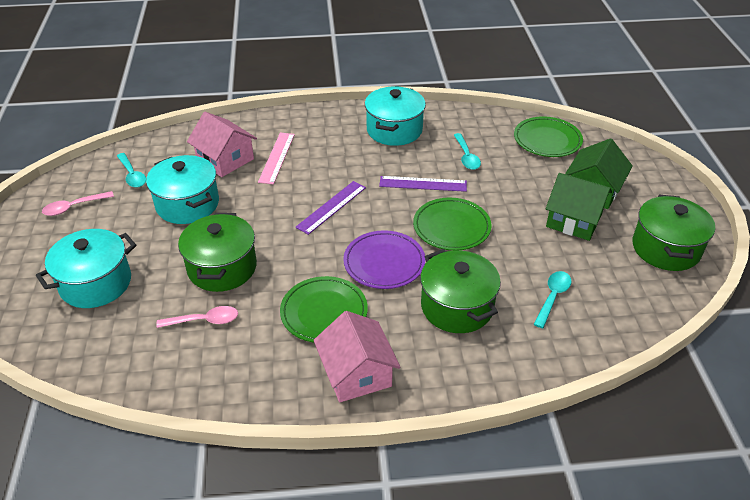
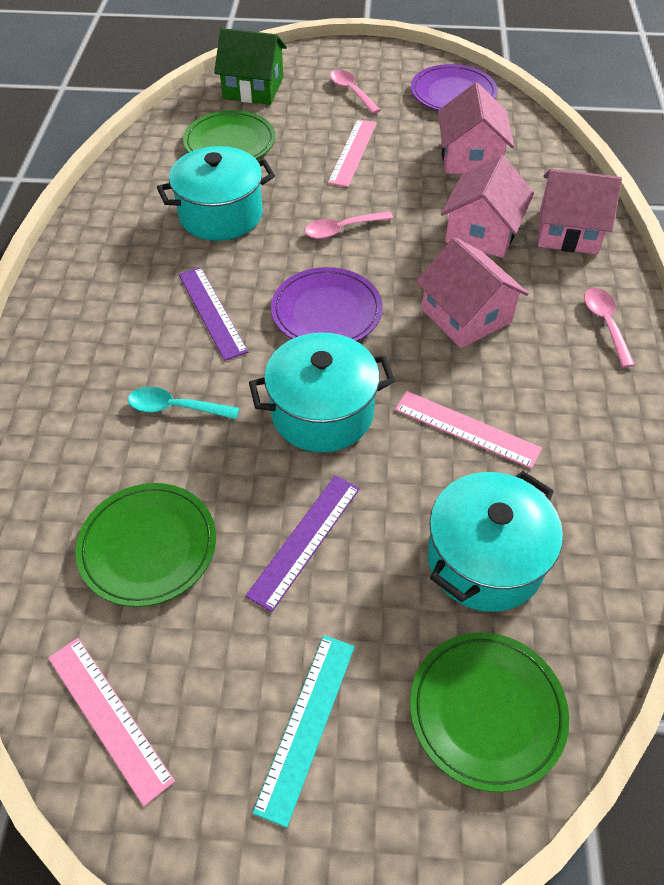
green house: 2 -> 1
green pot: 3 -> 0
pink house: 2 -> 4
pink ruler: 1 -> 3
pink spoon: 2 -> 3
purple plate: 1 -> 2
turquoise ruler: 0 -> 1
turquoise spoon: 3 -> 1

